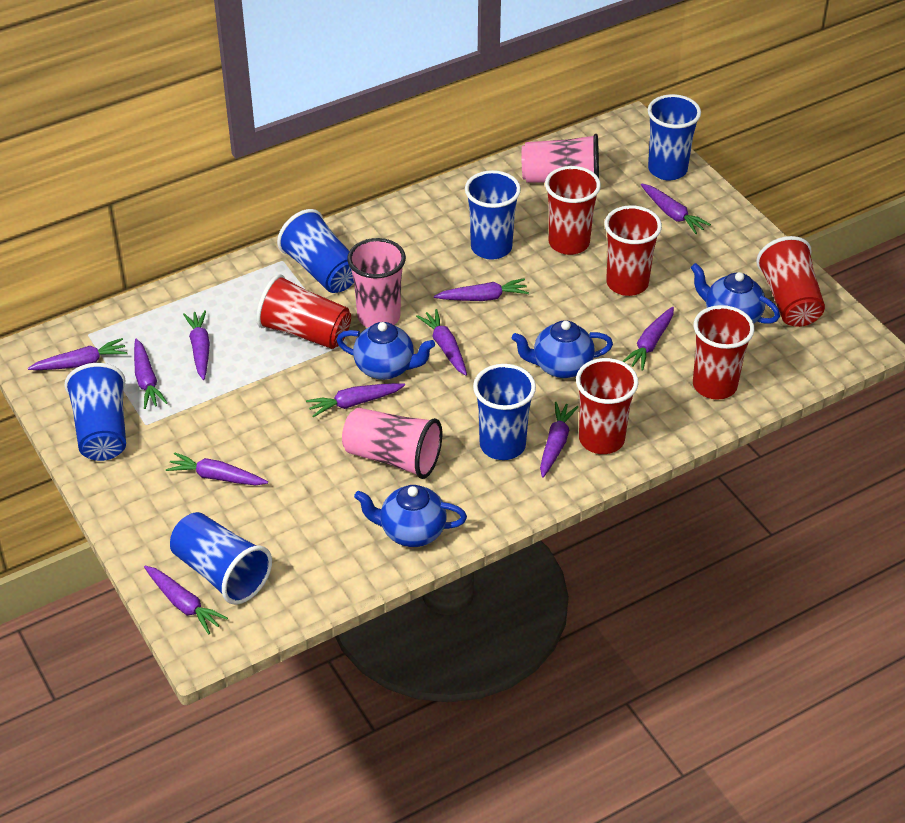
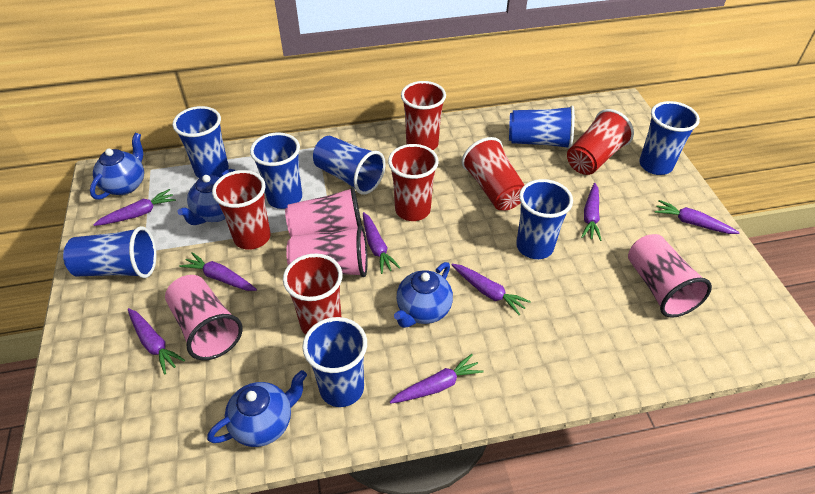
blue cup: 6 -> 8
pink cup: 3 -> 4
purple carrot: 11 -> 8

